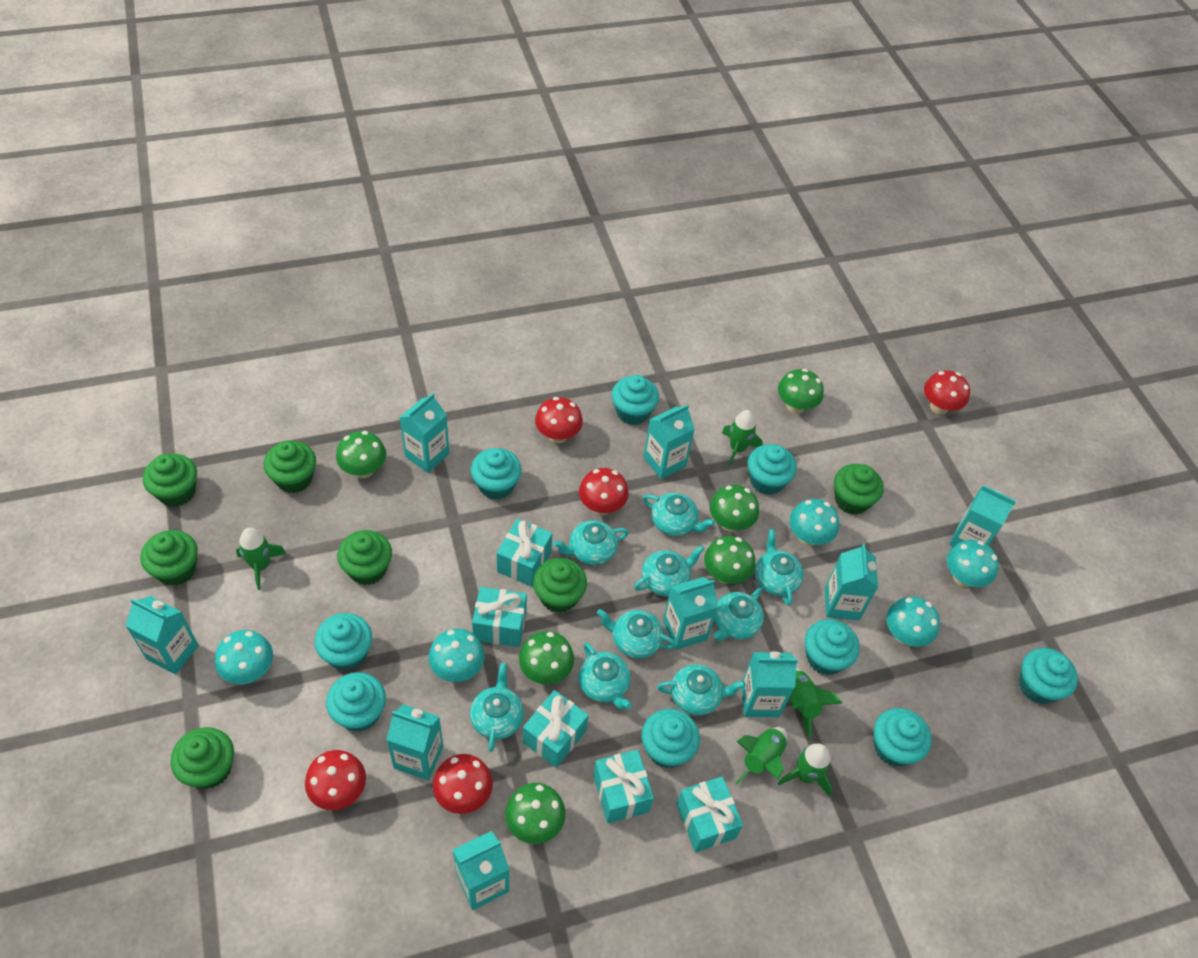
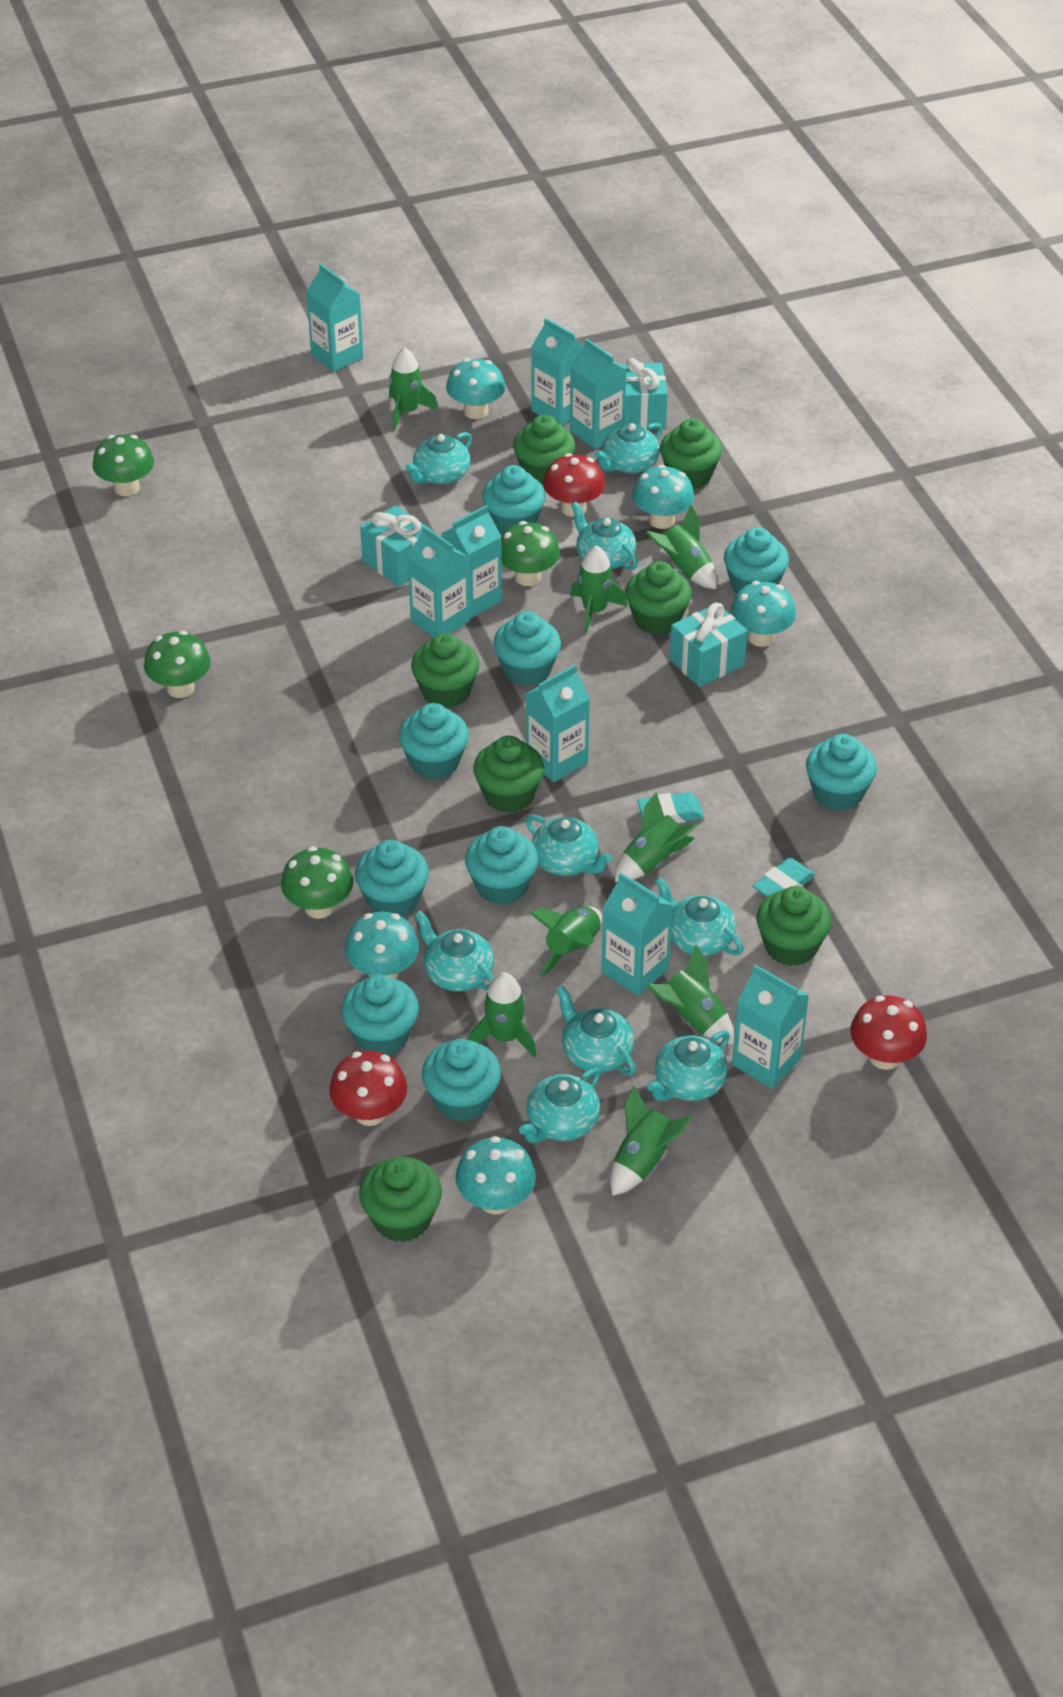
green mushroom: 6 -> 4
green rocket: 5 -> 8
red mushroom: 5 -> 3
turquoise carton: 9 -> 8
turquoise eraser: 0 -> 2
turquoise gift: 5 -> 3

